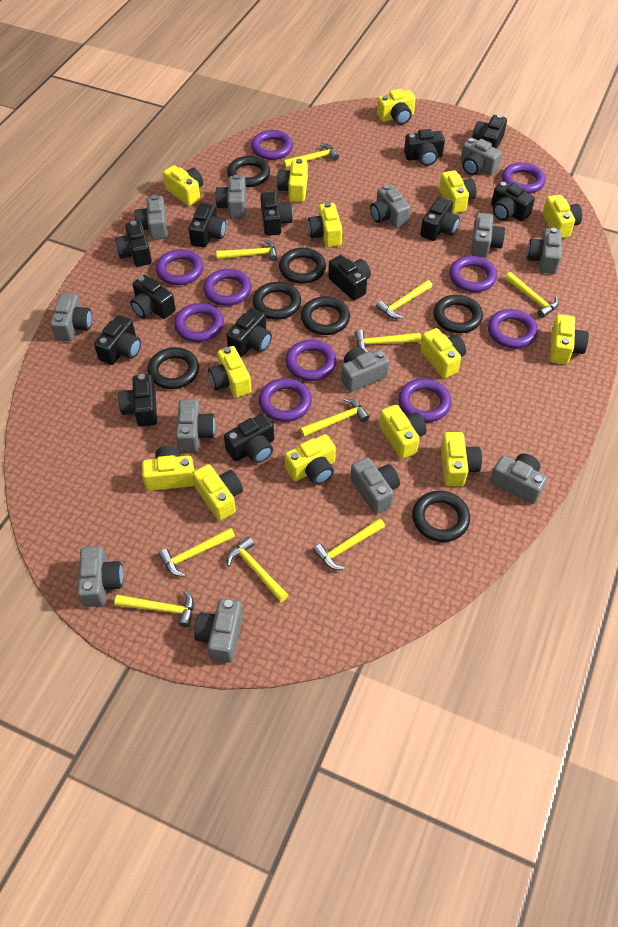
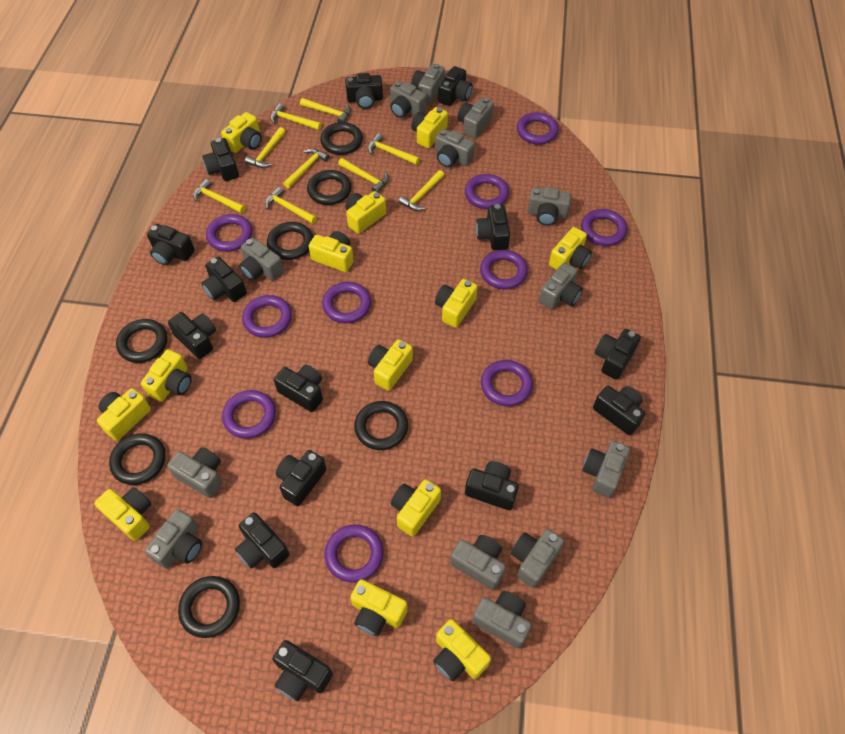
black camera: 13 -> 14
yellow camera: 14 -> 13
yellow hammer: 10 -> 9

